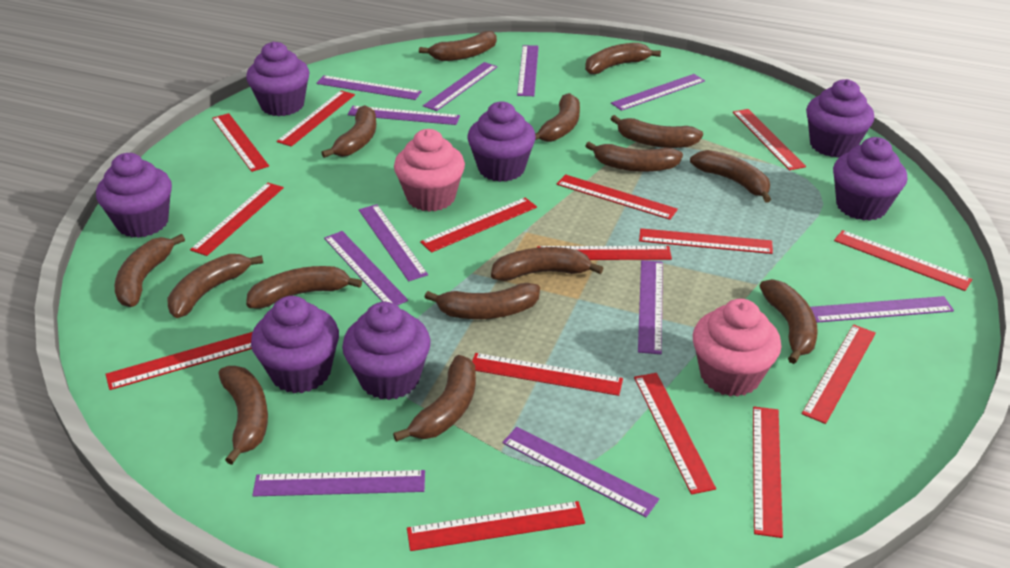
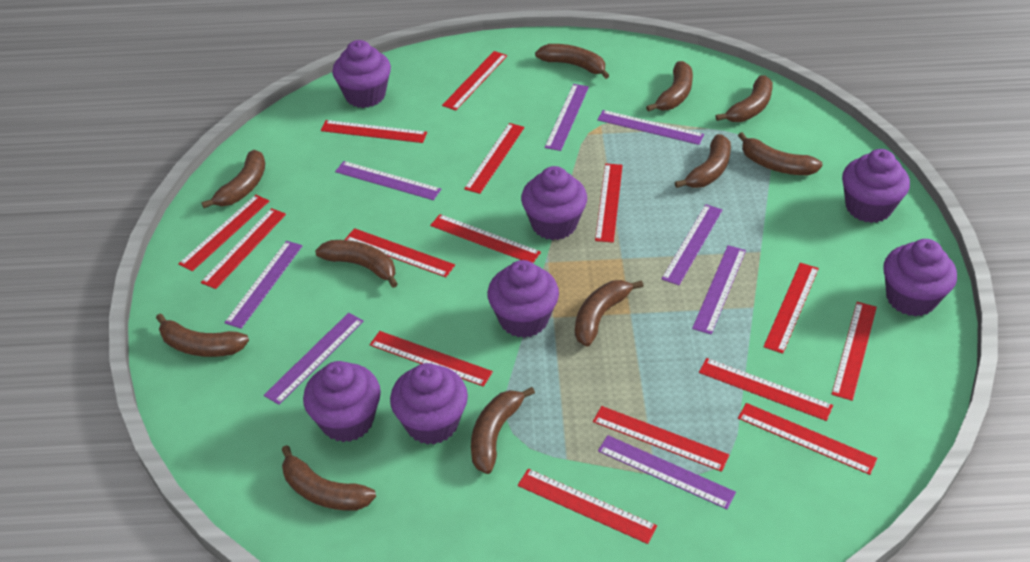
brown banana: 15 -> 11
pink cupcake: 2 -> 0
purple ruler: 11 -> 8

